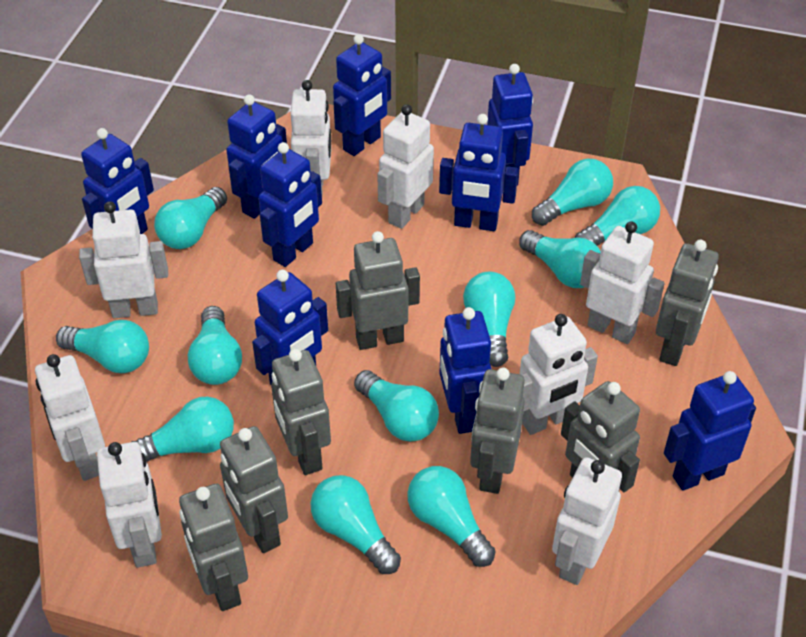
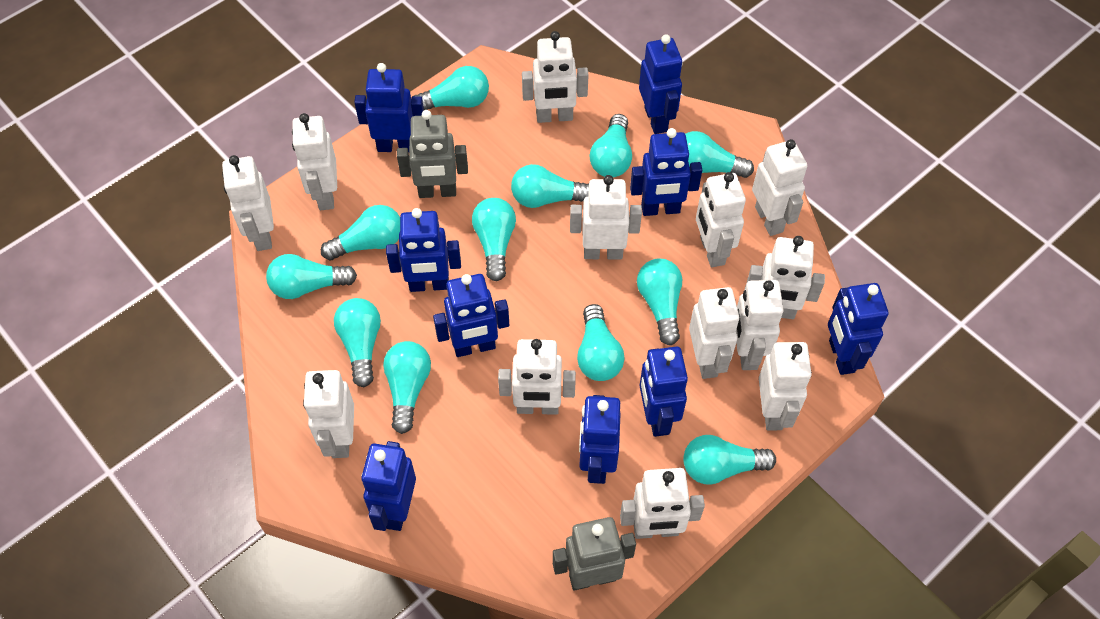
grey robot: 7 -> 2
turquoise light bulb: 11 -> 12
white robot: 8 -> 13

